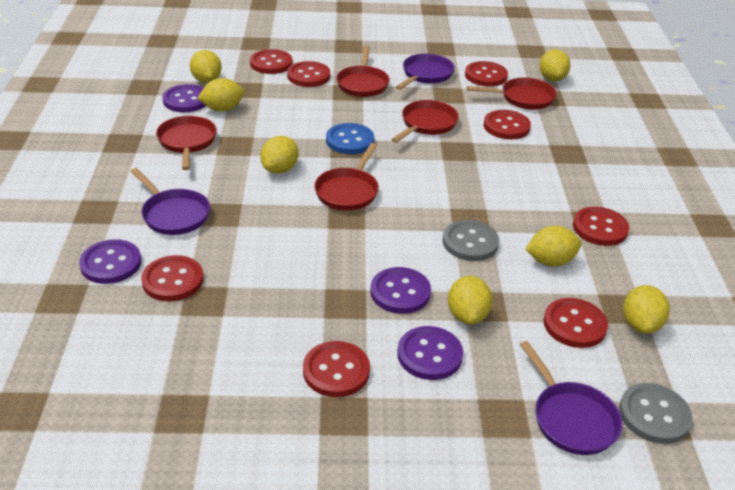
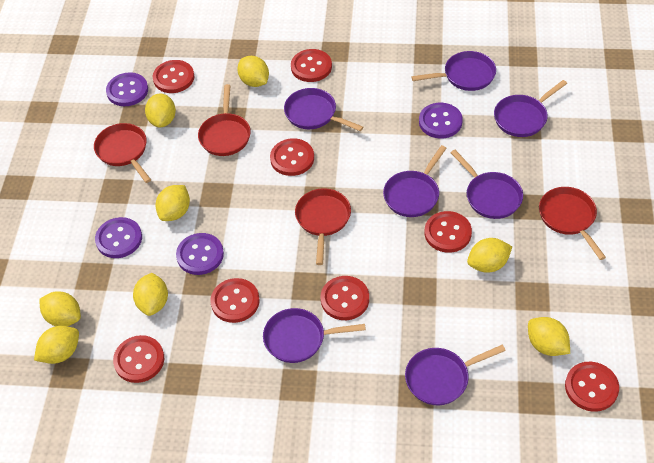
blue button: 1 -> 0
grey button: 2 -> 0
purple pan: 3 -> 7
red pan: 5 -> 4
yellow lemon: 7 -> 8

